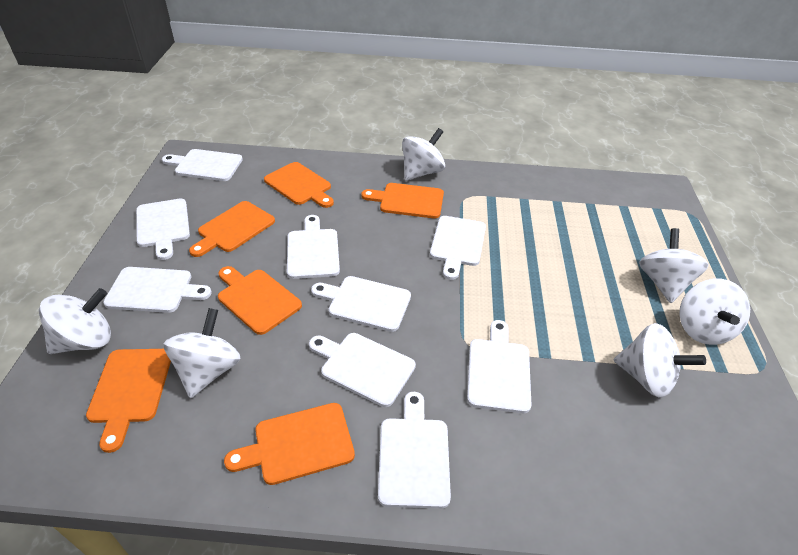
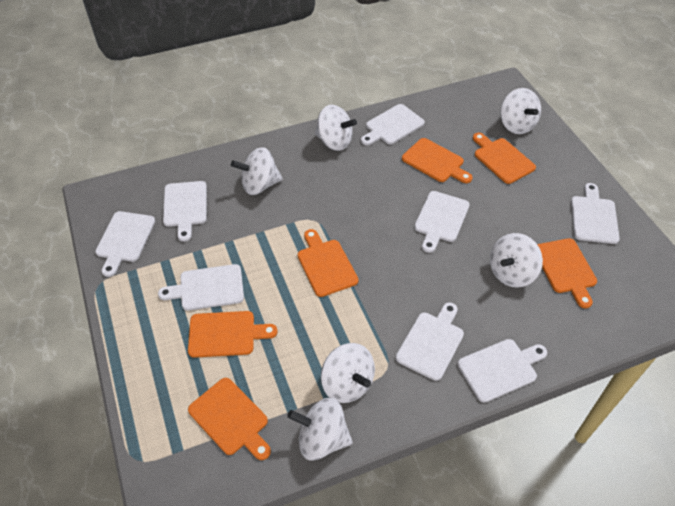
white cutting board: 9 -> 8

